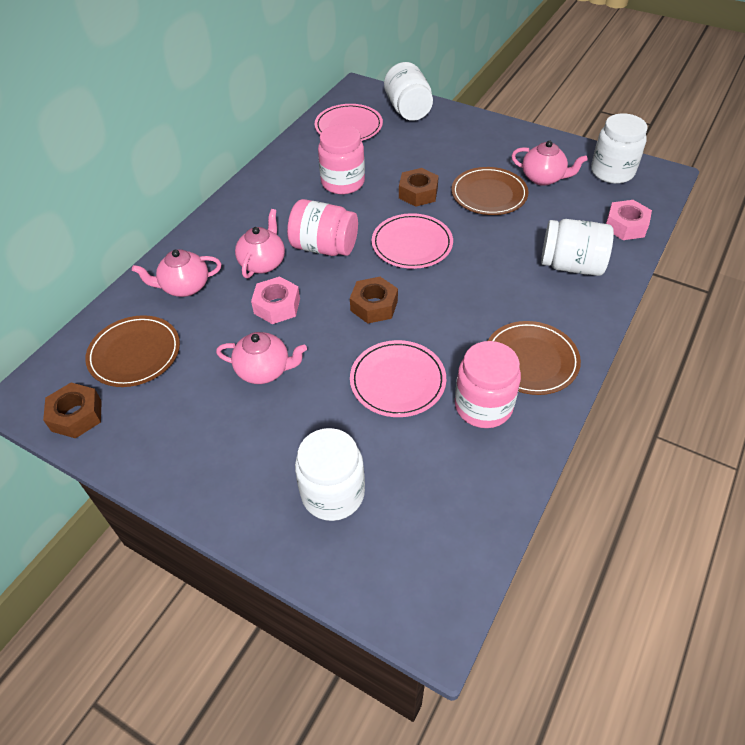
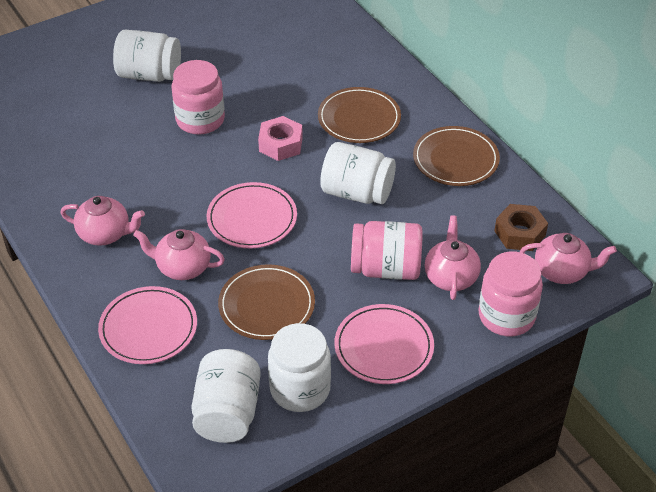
brown nut: 3 -> 1
pink nut: 2 -> 1

